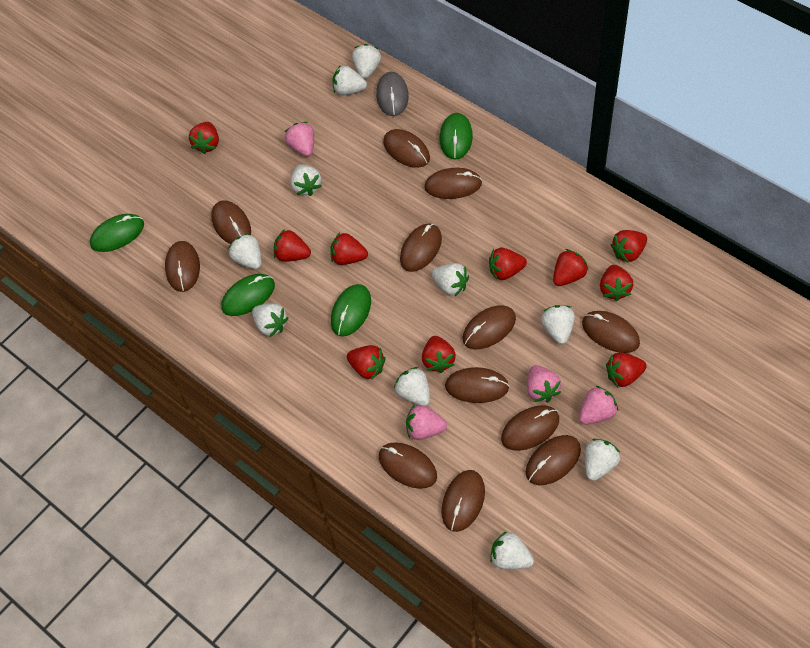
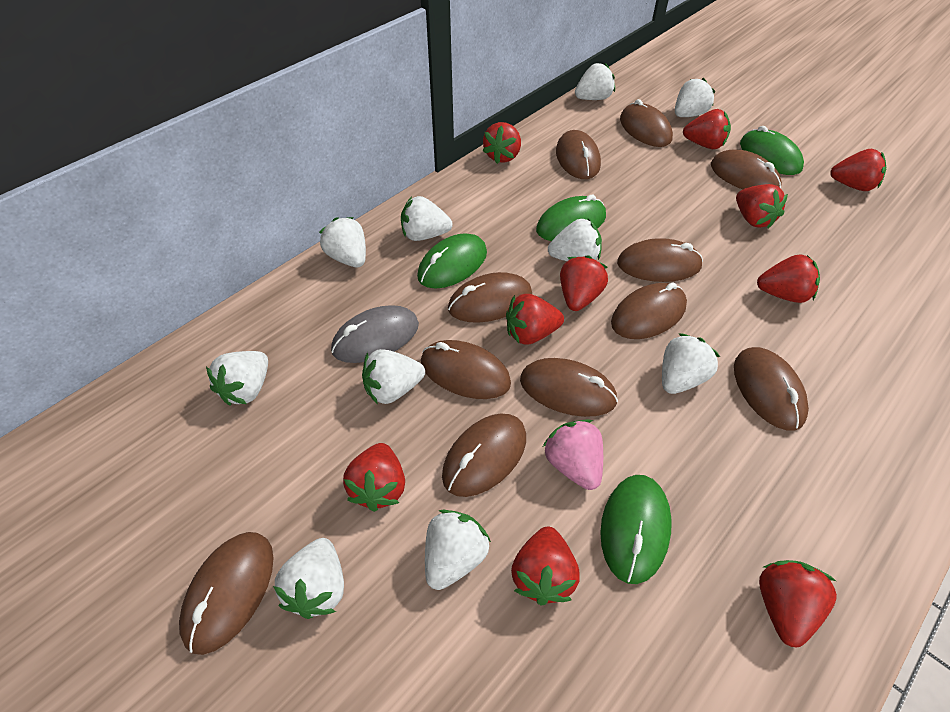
brown mouse: 12 -> 11
pink strawberry: 4 -> 1

